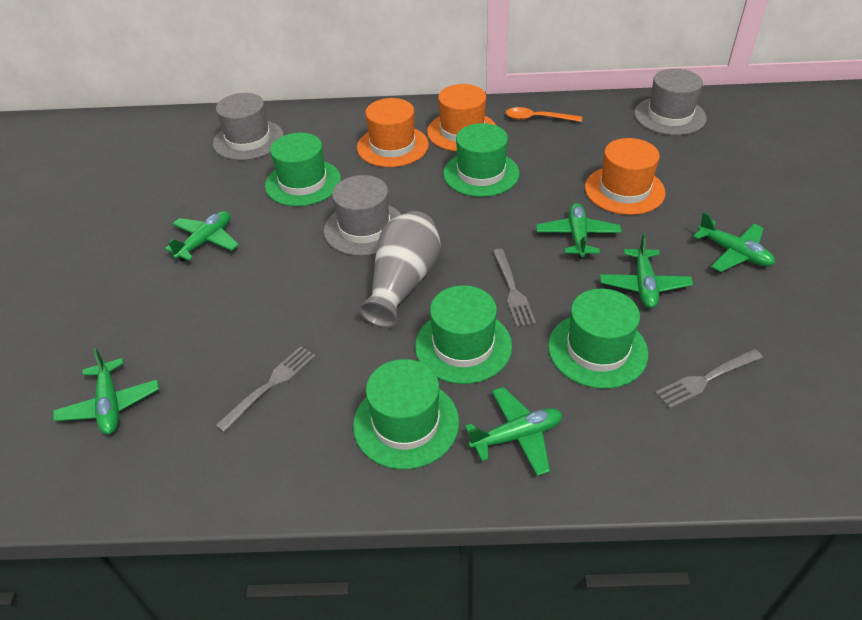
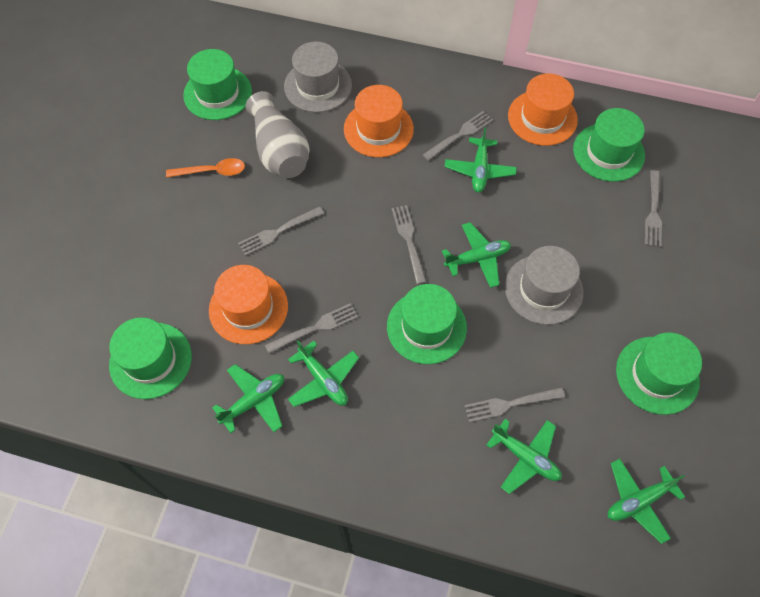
grey fork: 3 -> 6
grey hat: 3 -> 2

